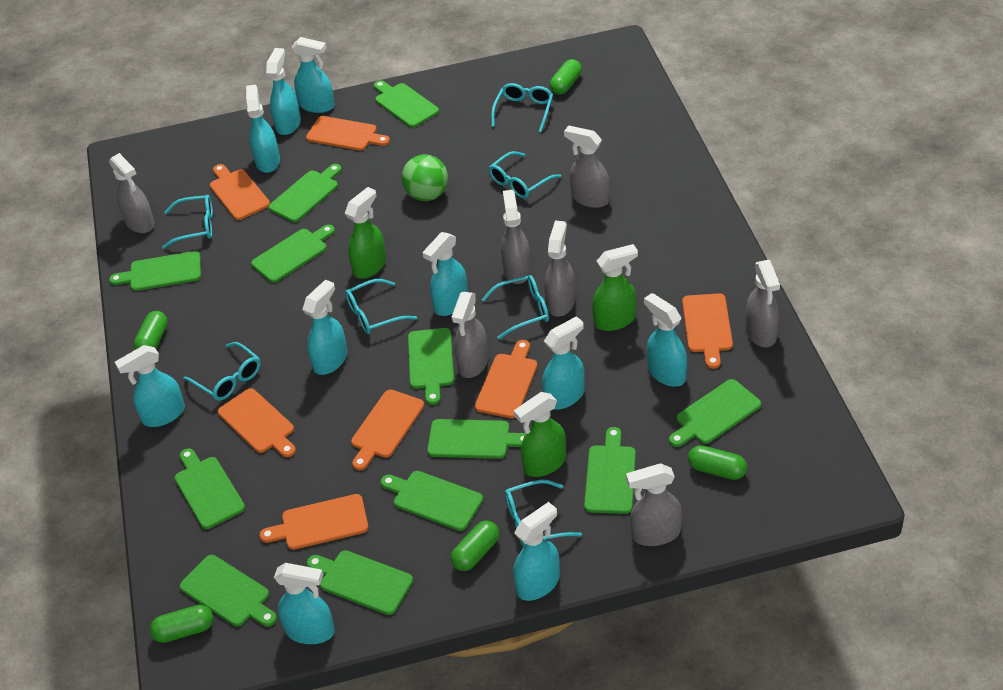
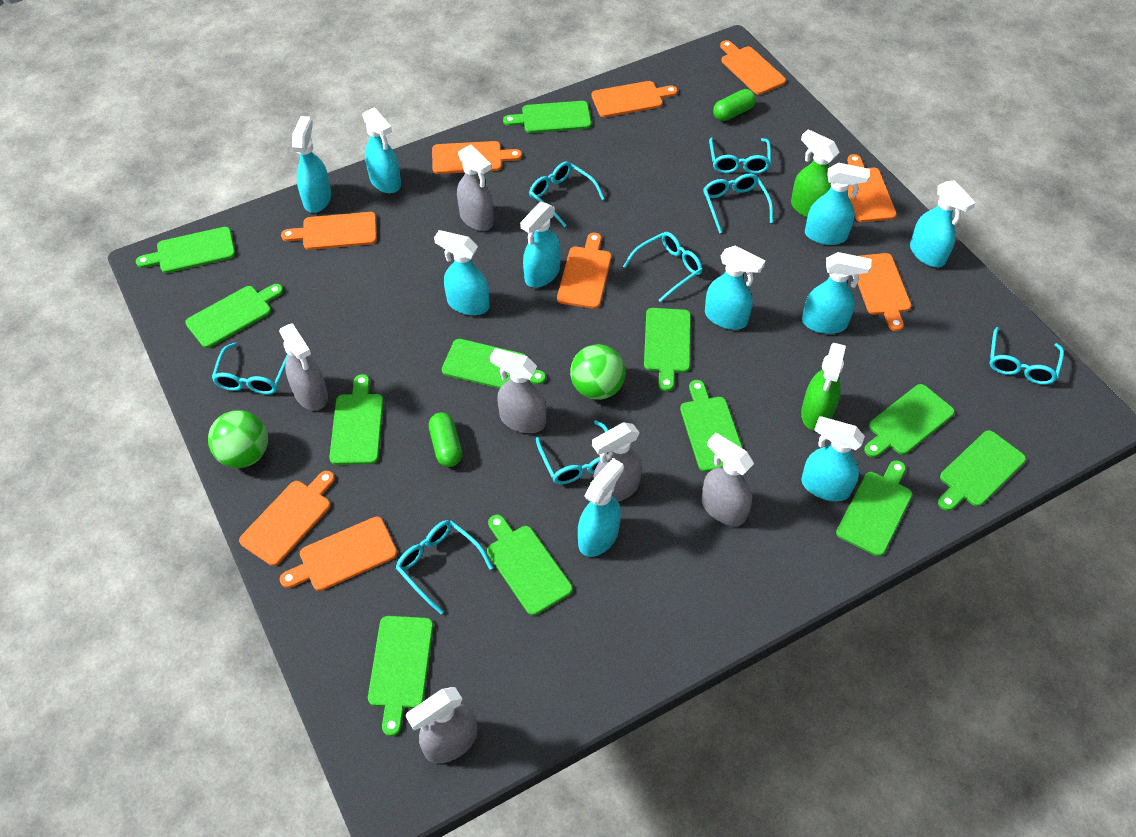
green ball: 1 -> 2
green capsule: 5 -> 2
green spray bottle: 3 -> 2
grey spray bottle: 7 -> 6
orange cutting board: 7 -> 9
turquoise glasses: 7 -> 8

